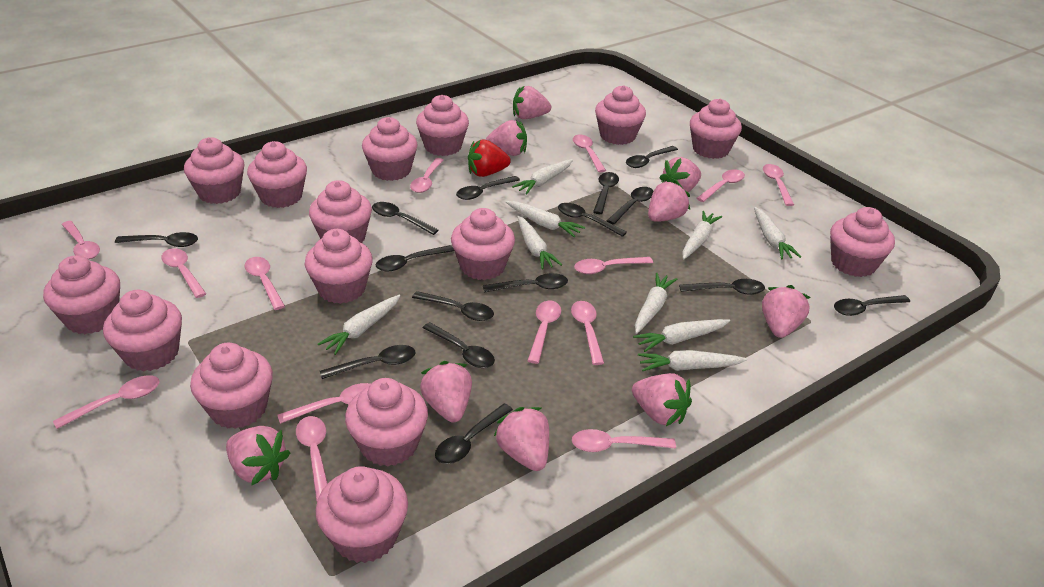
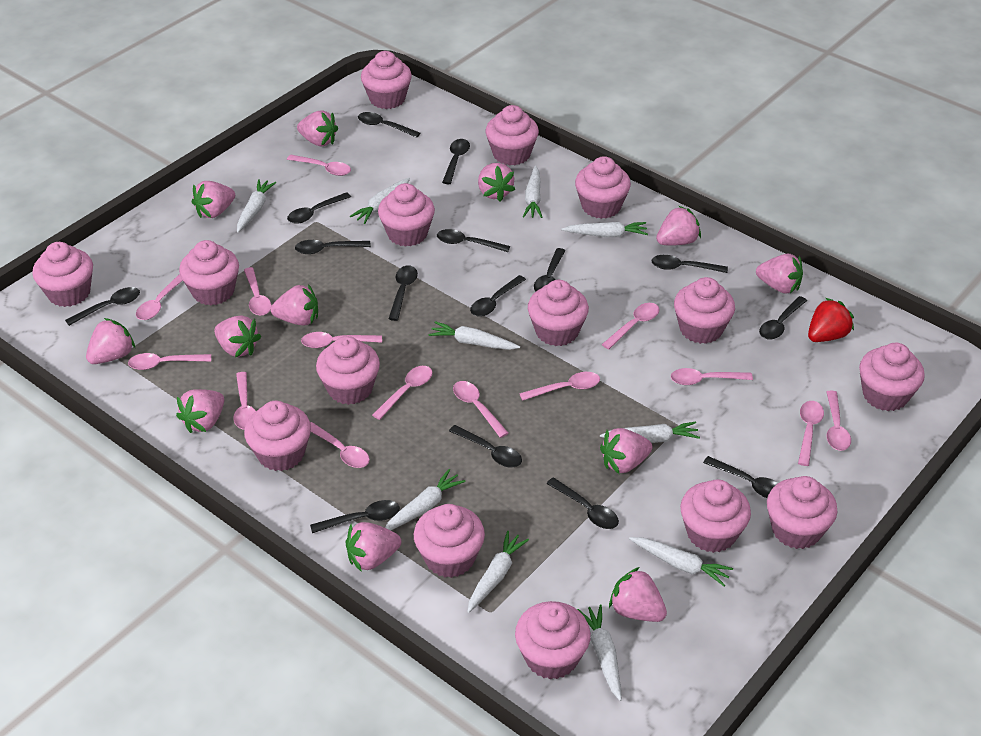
pink strawberry: 9 -> 12
white carrot: 9 -> 10

